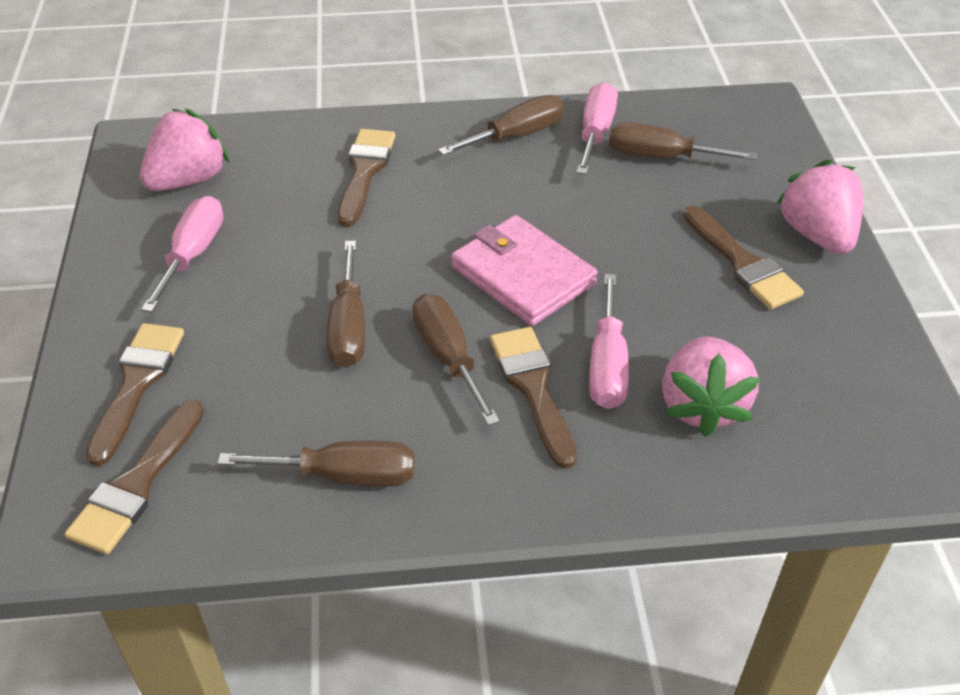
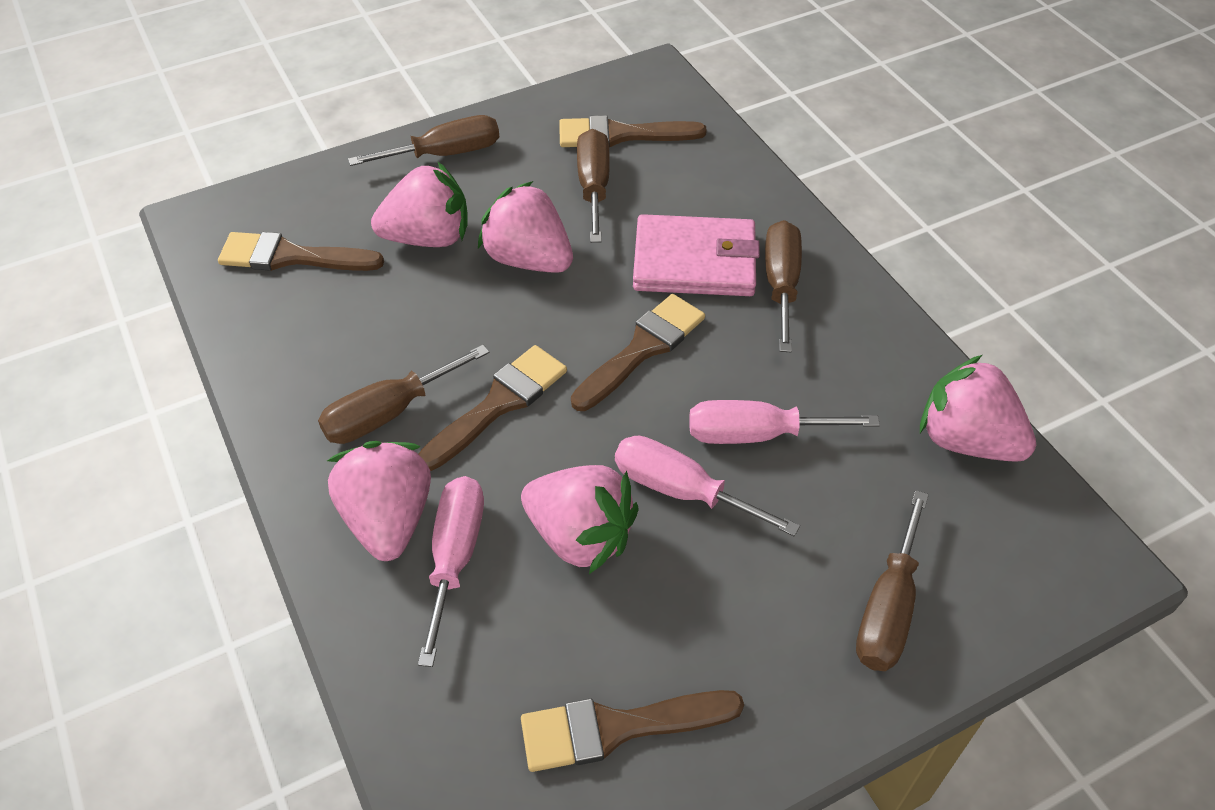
pink strawberry: 3 -> 5

